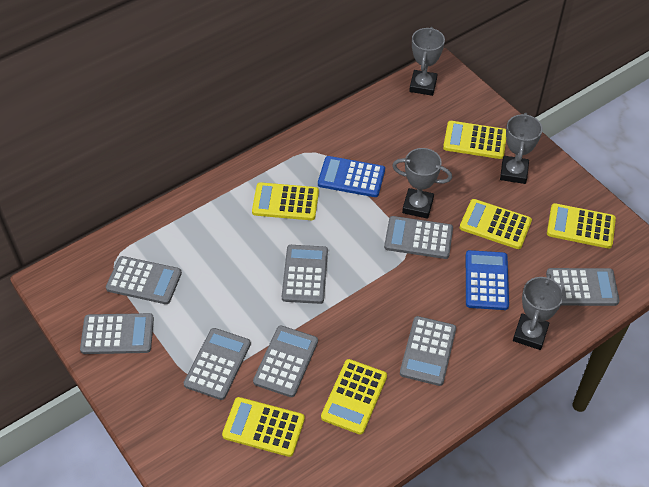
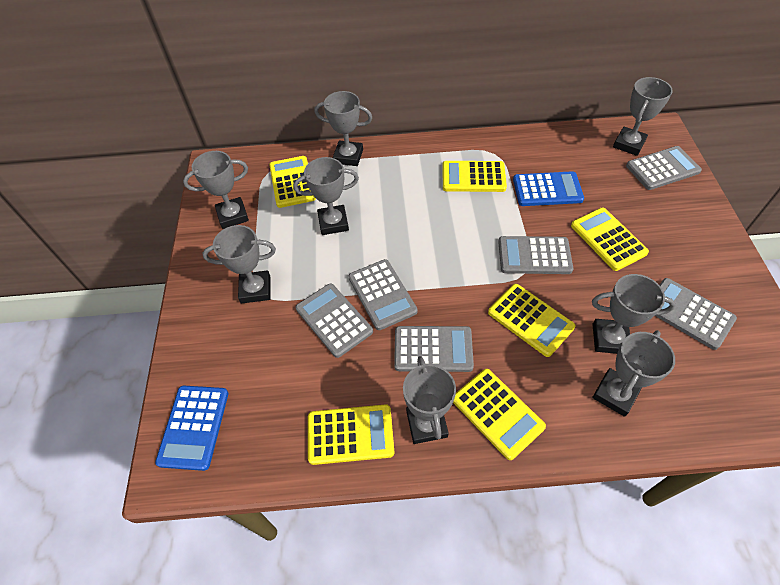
grey calculator: 8 -> 6
grey trophy: 4 -> 8

